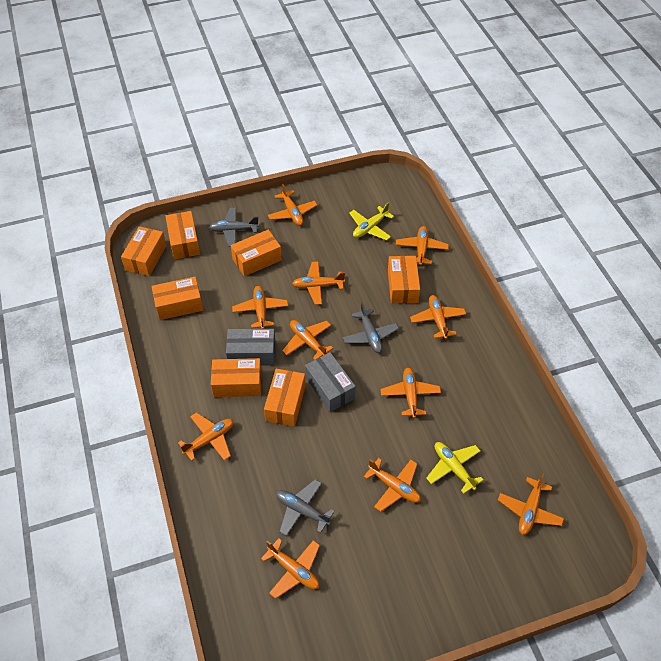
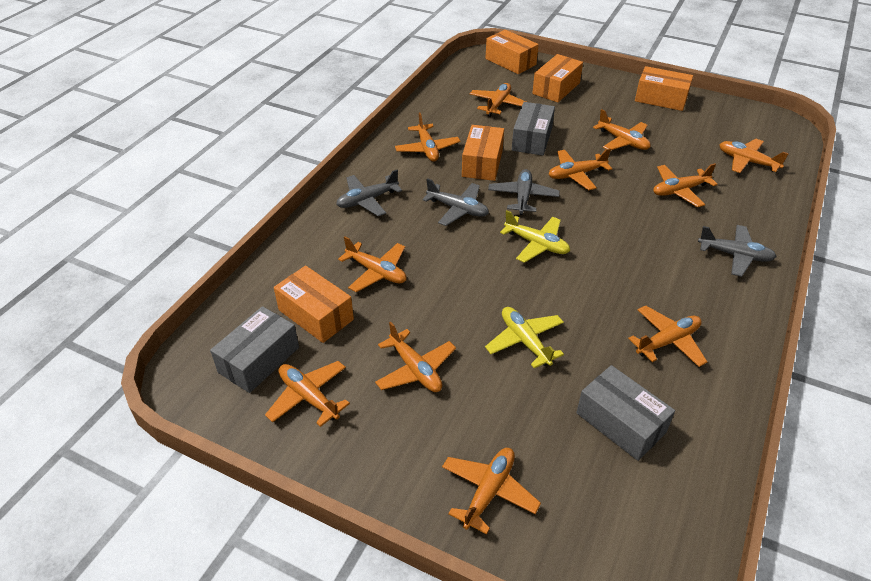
grey box: 2 -> 3
grey plane: 3 -> 4
orange box: 7 -> 5

